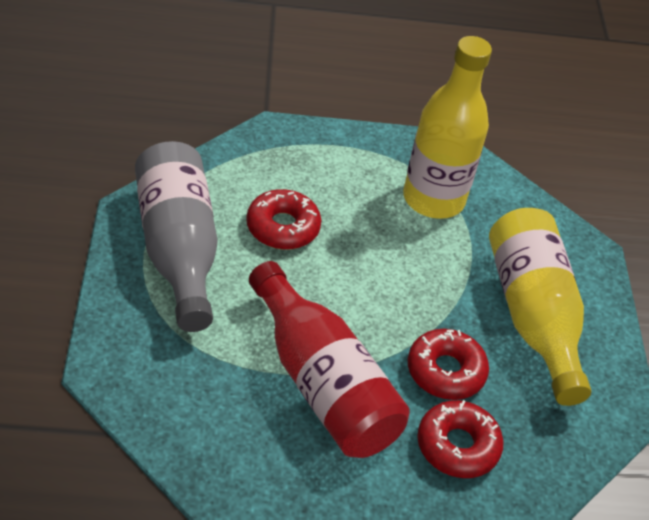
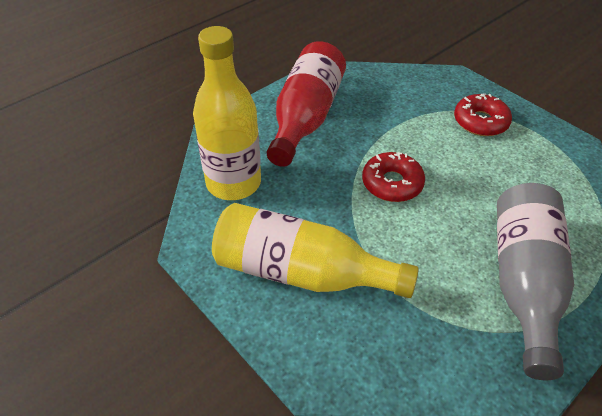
red donut: 3 -> 2

